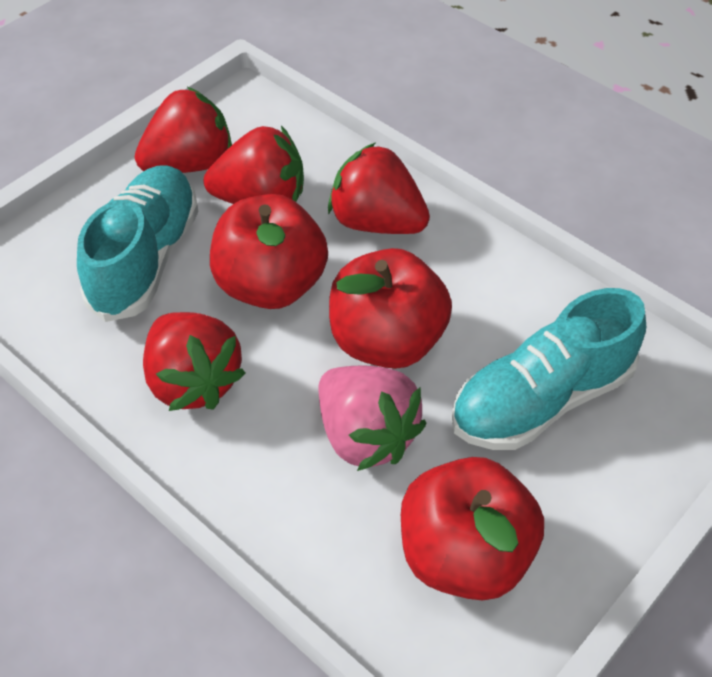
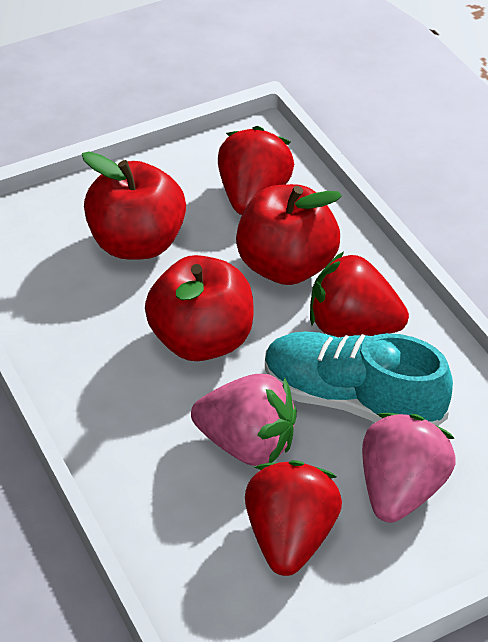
pink strawberry: 1 -> 2
red strawberry: 4 -> 3
turquoise shoe: 2 -> 1

